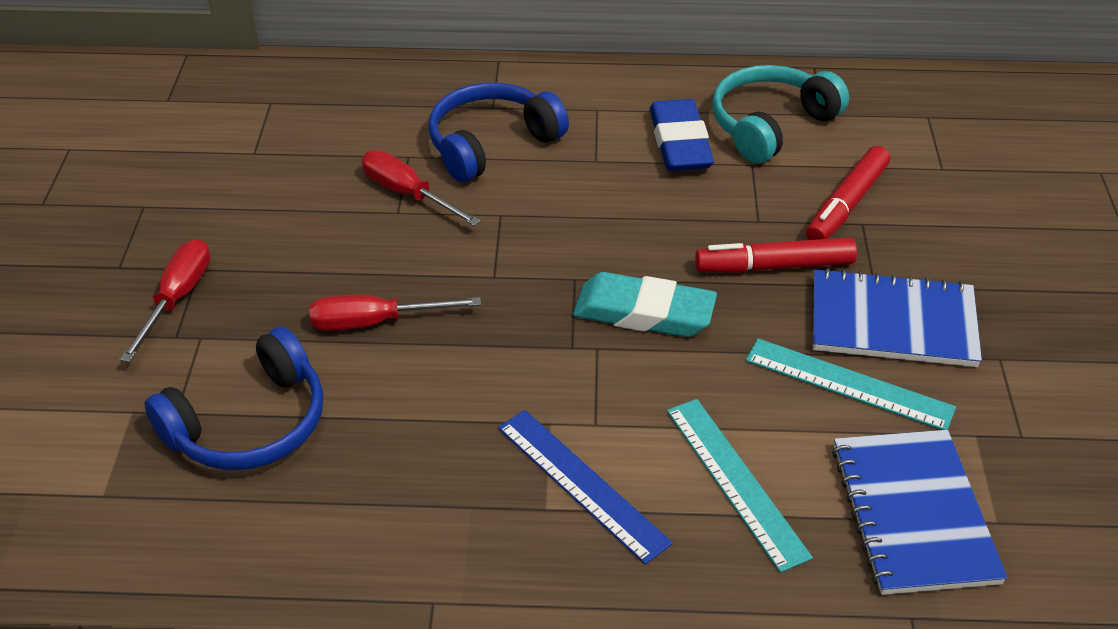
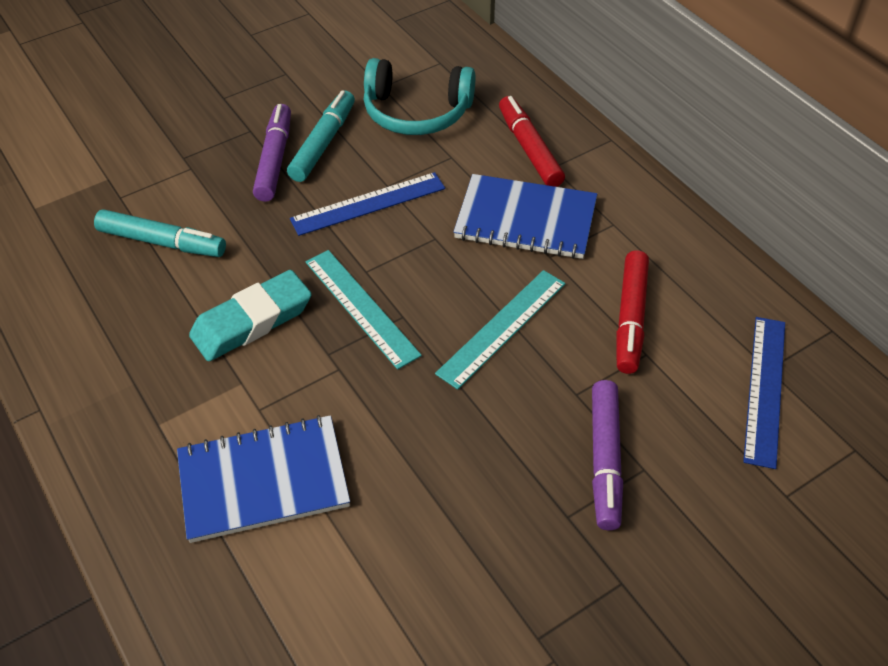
blue eraser: 1 -> 0
blue headphones: 2 -> 0
blue ruler: 1 -> 2
purple marker: 0 -> 2
red screwdriver: 3 -> 0
turquoise marker: 0 -> 2

